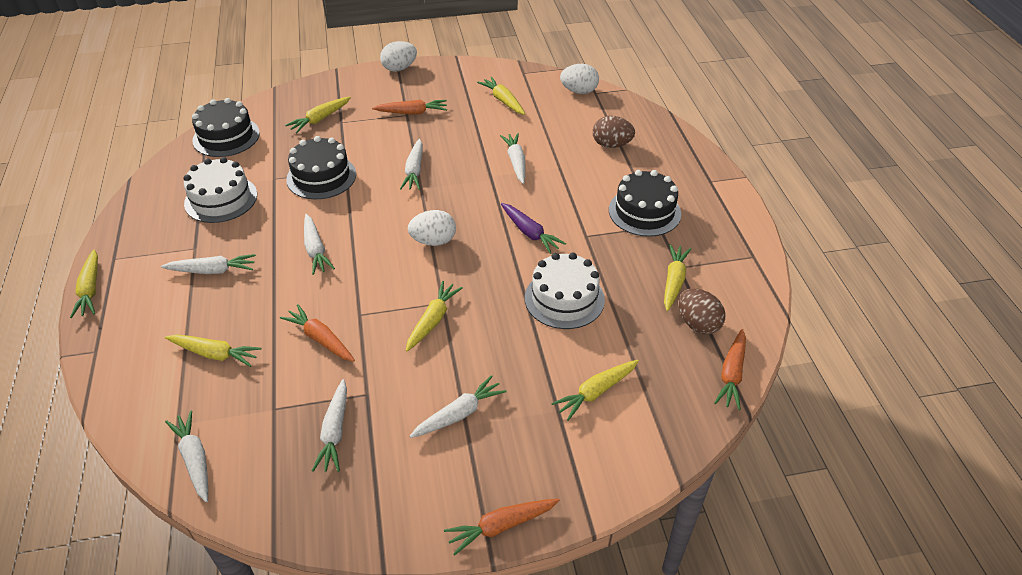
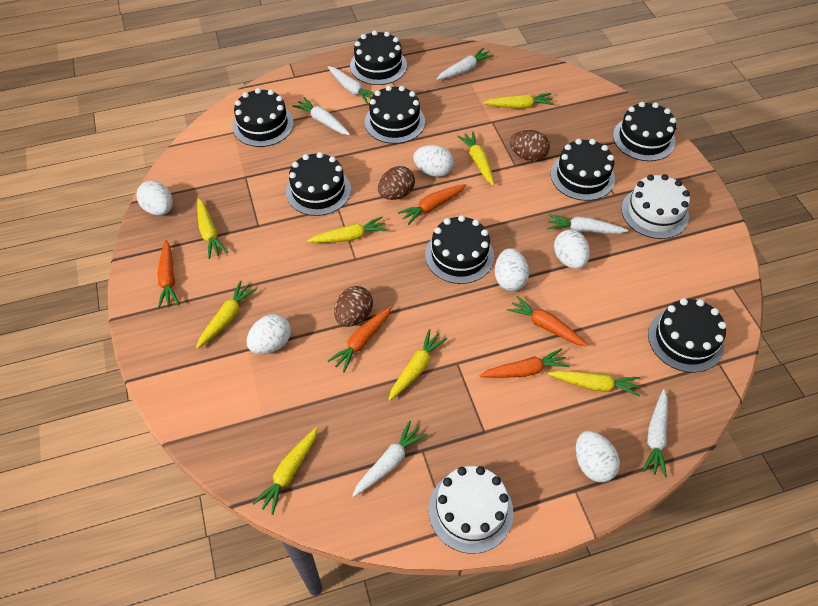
black cake: 3 -> 8
brown egg: 2 -> 3
orange carrot: 4 -> 5
purple carrot: 1 -> 0
white carrot: 7 -> 6
white egg: 3 -> 6
yellow carrot: 7 -> 8

